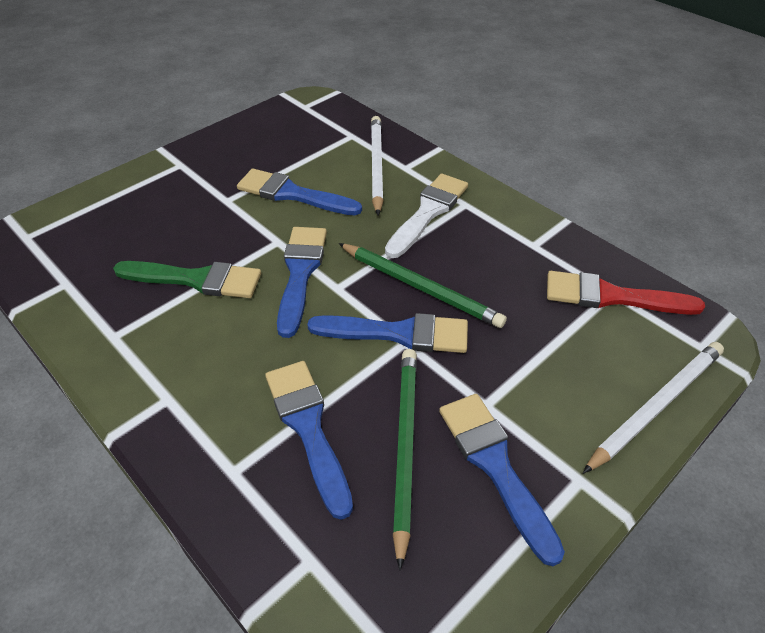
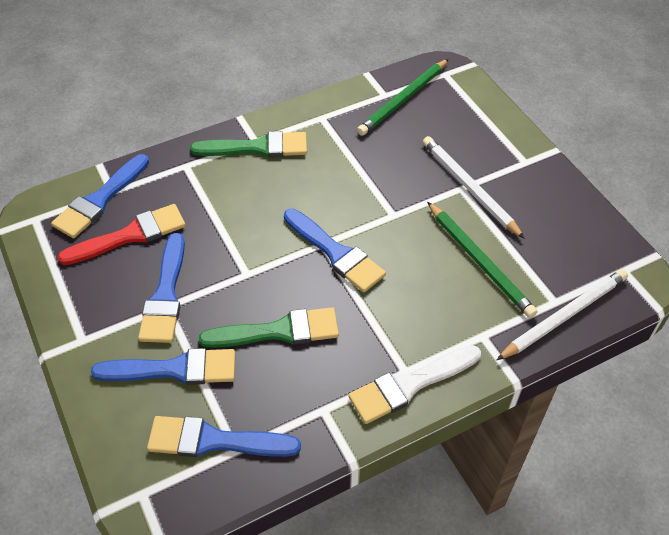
green brush: 1 -> 2

